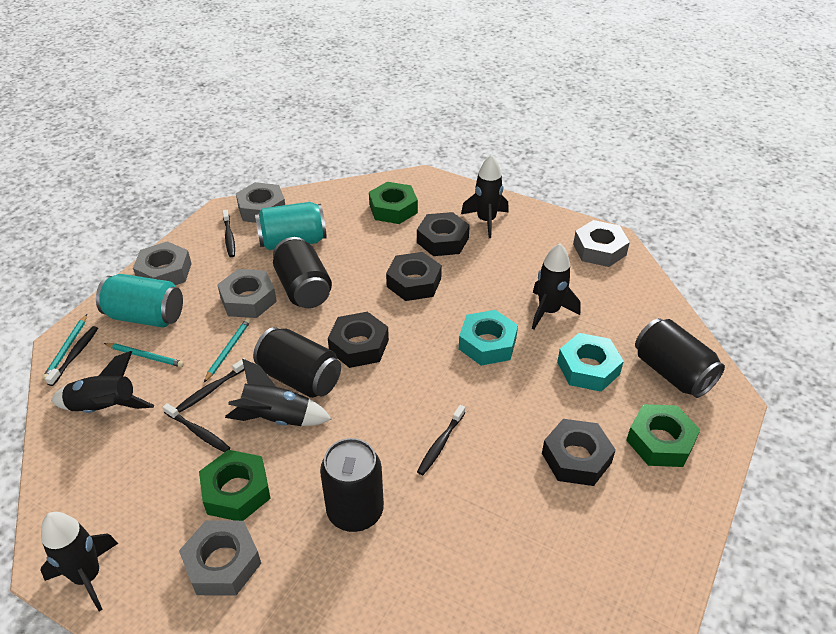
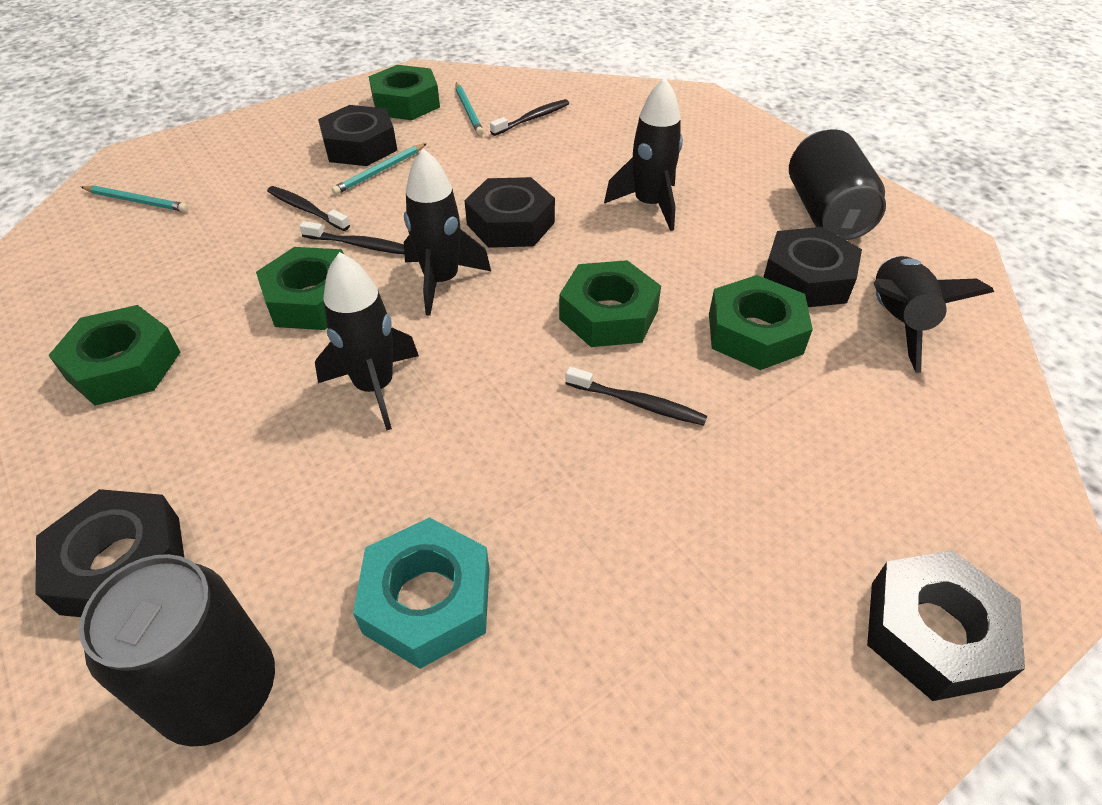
black can: 4 -> 2
black nut: 4 -> 5
black rocket: 5 -> 4
black toothbrush: 5 -> 4
green nut: 3 -> 5
grey nut: 5 -> 0
turquoise can: 2 -> 0
turquoise nut: 2 -> 1

